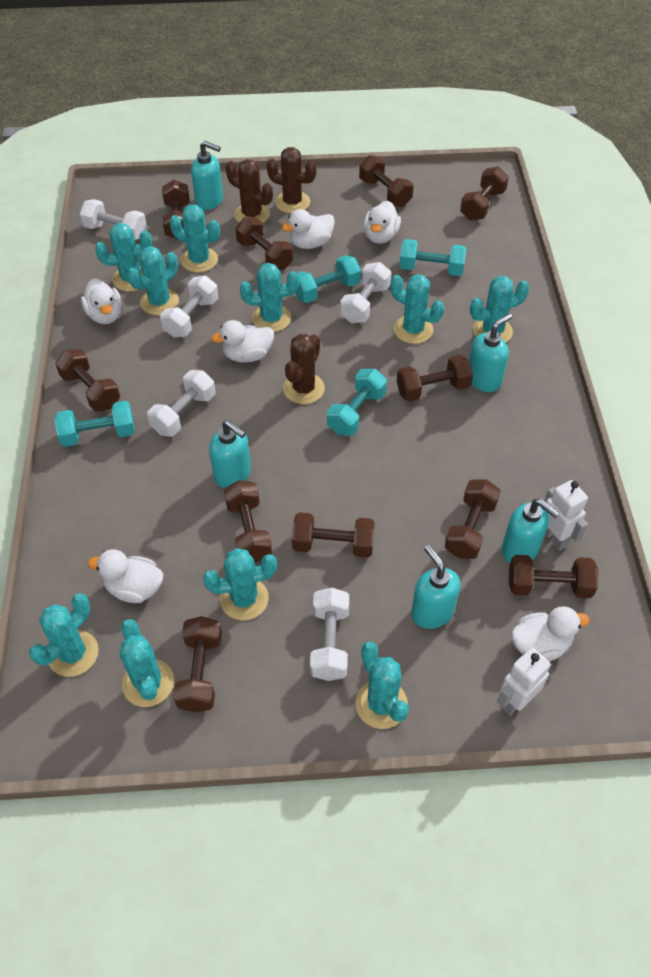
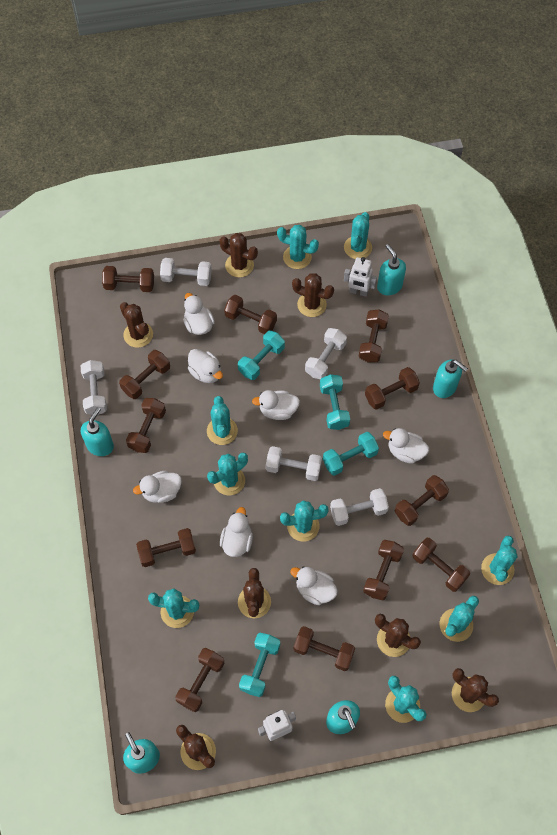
brown cactus: 3 -> 7
brown dumbbell: 11 -> 12
turquoise cactus: 10 -> 9
white duck: 6 -> 7

